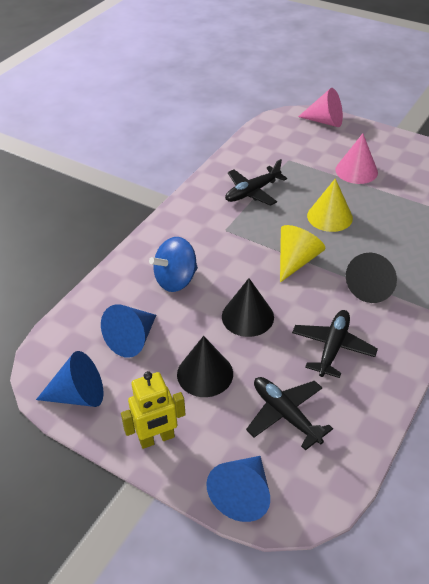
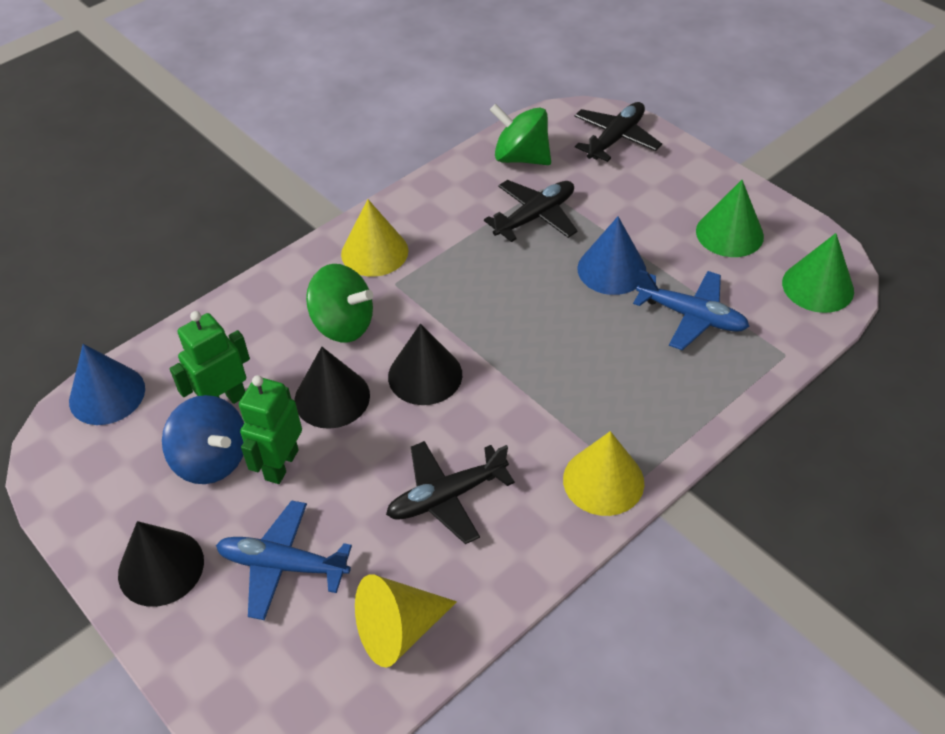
blue cone: 3 -> 2
blue plane: 0 -> 2
green cone: 0 -> 2
green robot: 0 -> 2
green spinning top: 0 -> 2
pink cone: 2 -> 0
yellow cone: 2 -> 3
yellow robot: 1 -> 0

